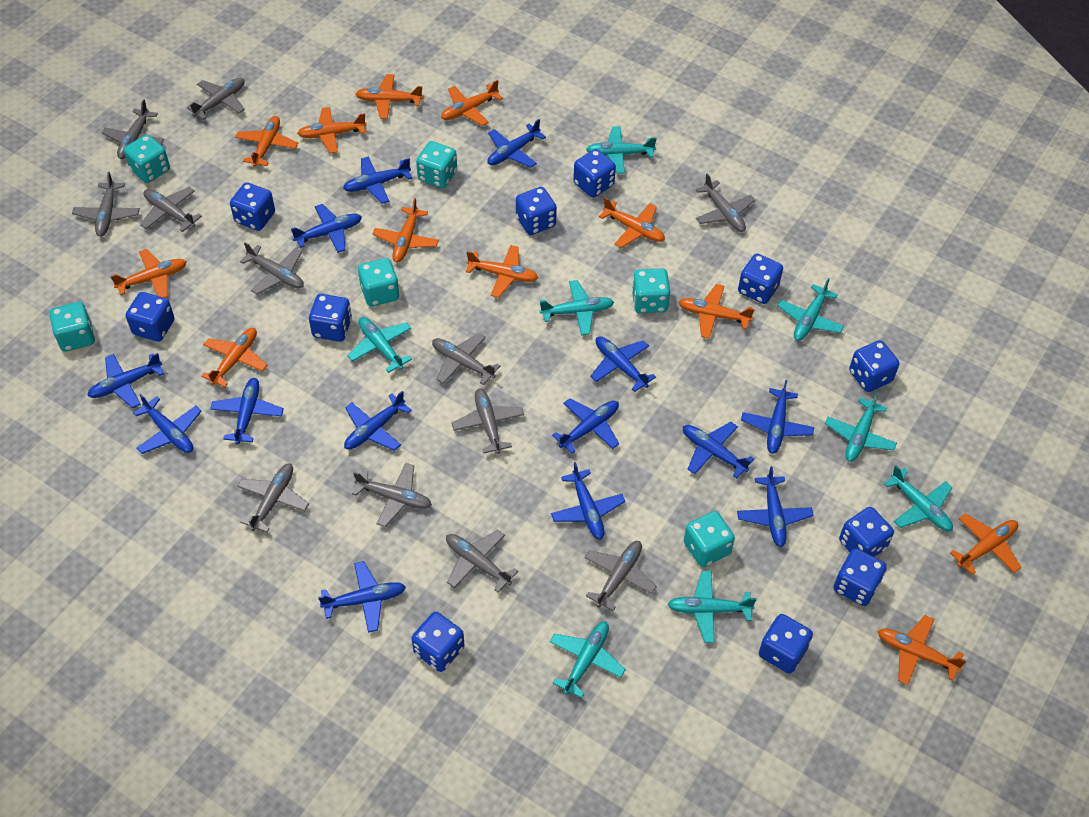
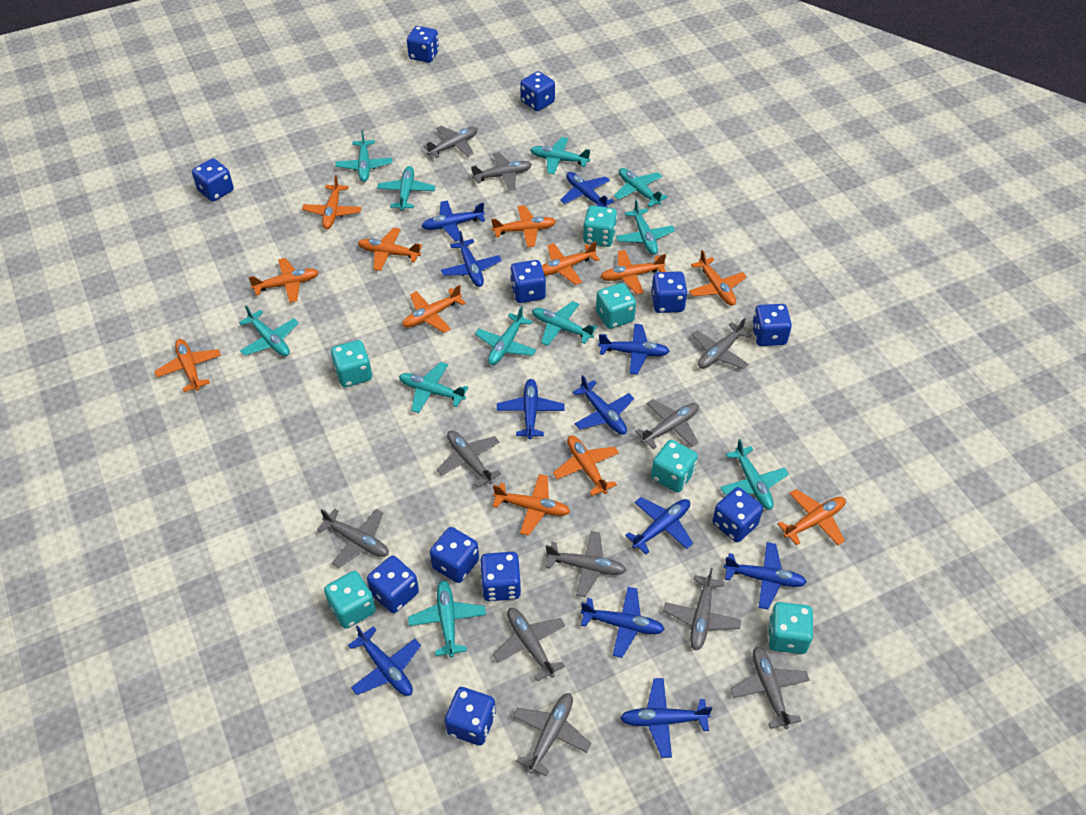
blue plane: 14 -> 11
grey plane: 12 -> 11
turquoise plane: 8 -> 11

